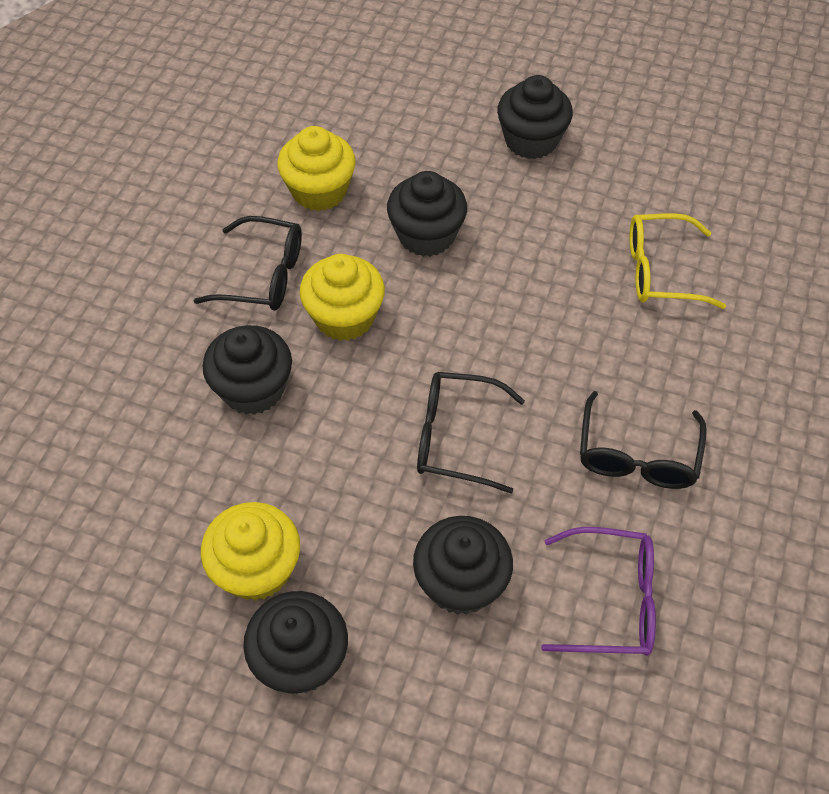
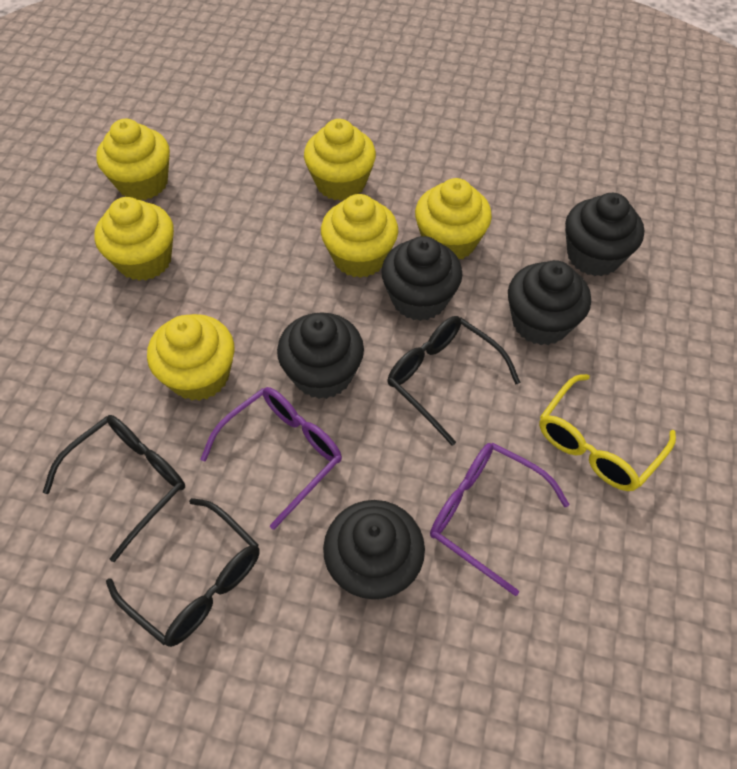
purple glasses: 1 -> 2
yellow cupcake: 3 -> 6

